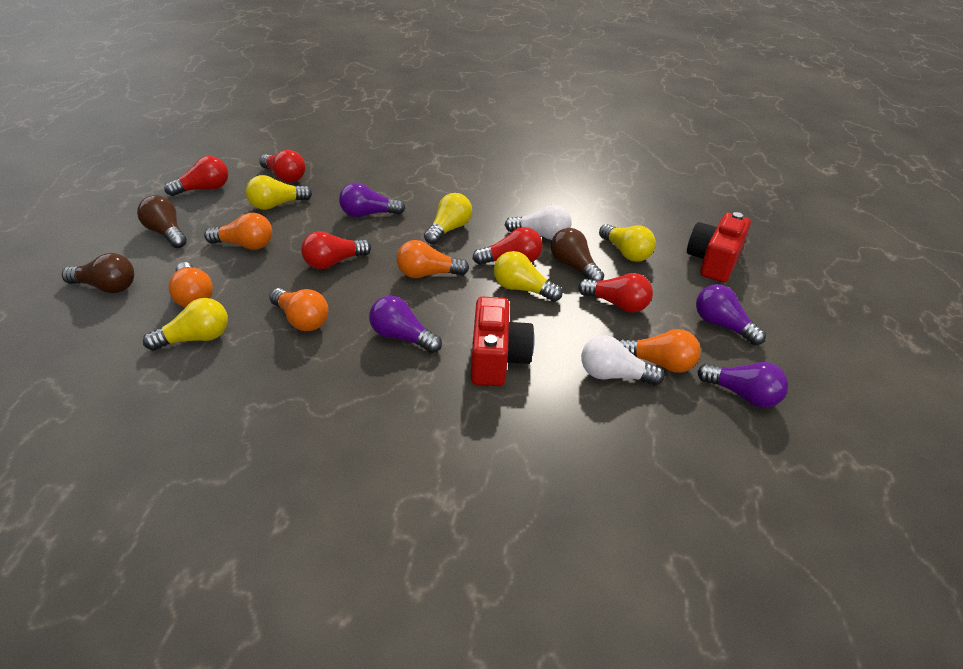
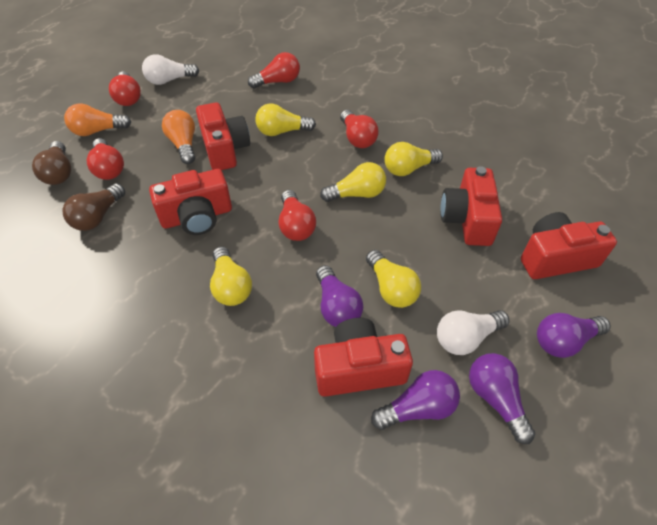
brown light bulb: 3 -> 2
orange light bulb: 5 -> 2
red camera: 2 -> 5

